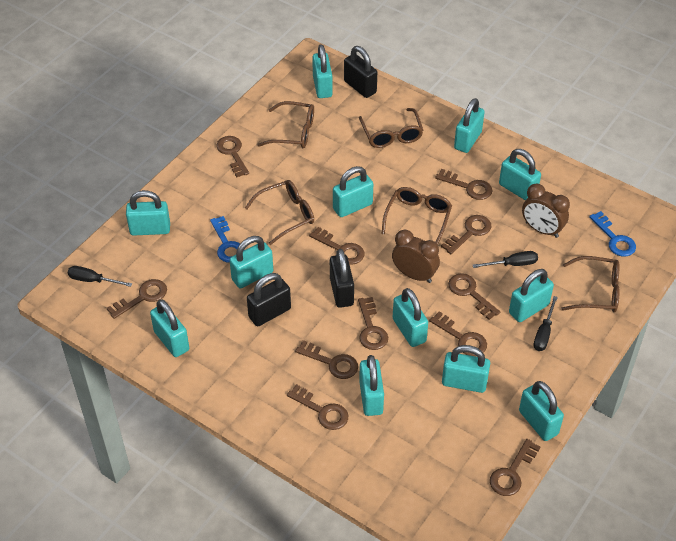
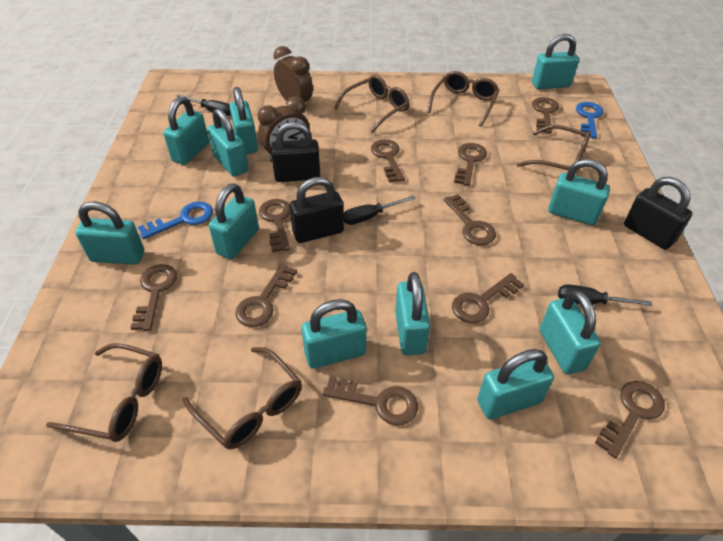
brown key: 11 -> 10
turquoise padlock: 12 -> 11

